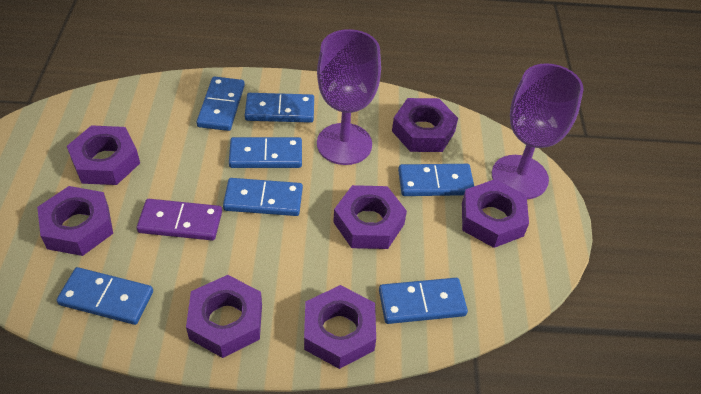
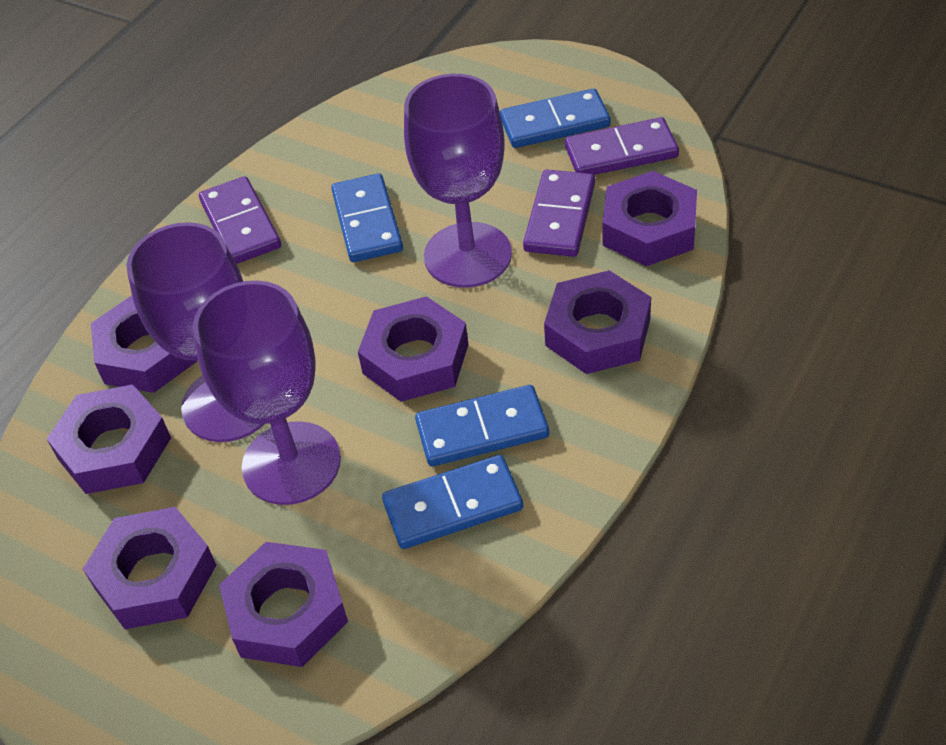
blue domino: 7 -> 4
purple domino: 1 -> 3
purple goblet: 2 -> 3

